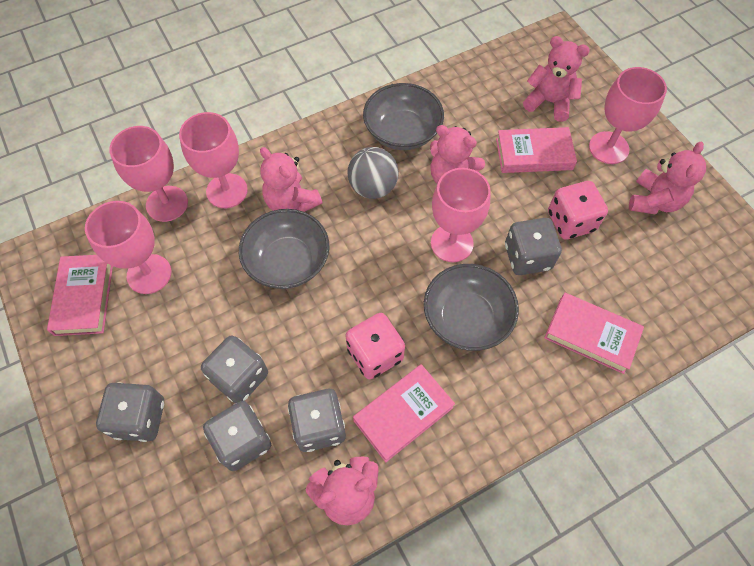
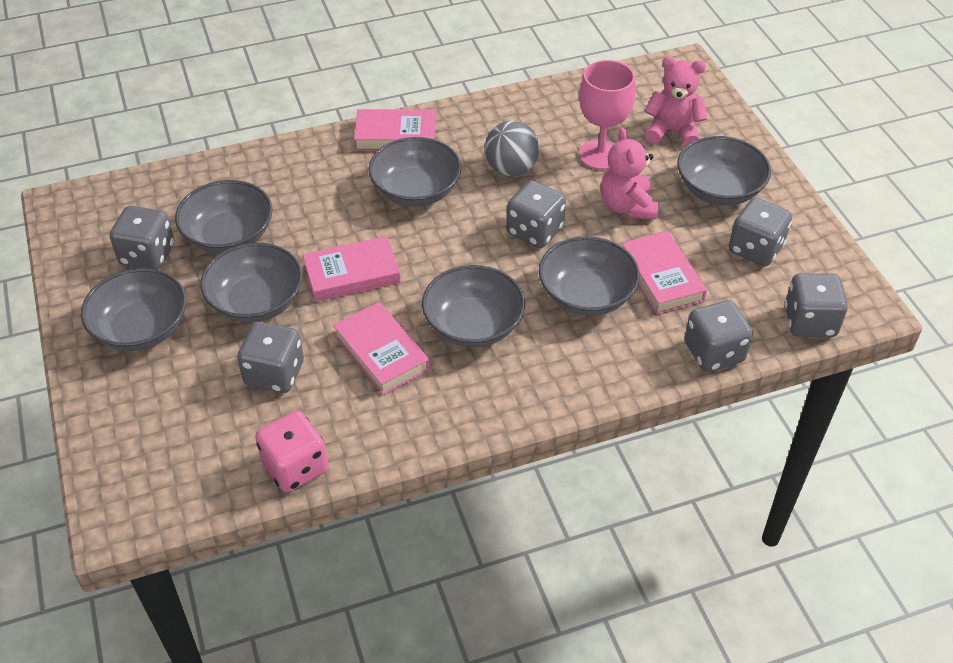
grey bowl: 3 -> 7
grey dice: 5 -> 6
pink dice: 2 -> 1
pink goblet: 5 -> 1
pink teddy bear: 5 -> 2

